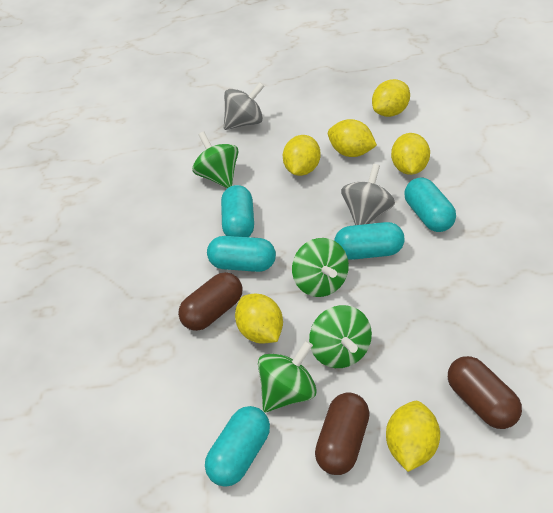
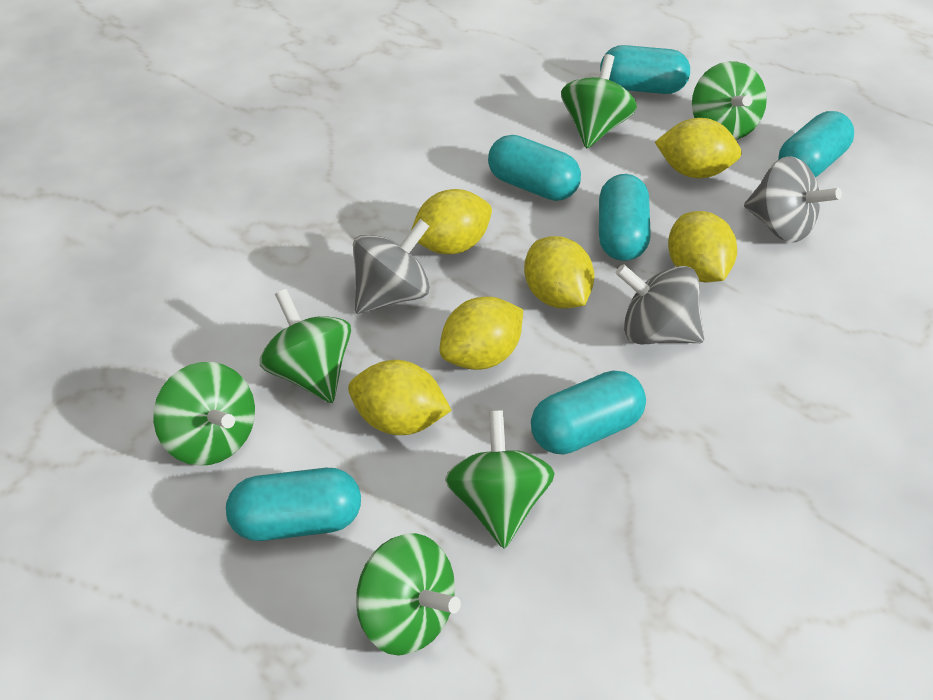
brown capsule: 3 -> 0
green spinning top: 4 -> 6
grey spinning top: 2 -> 3
turquoise capsule: 5 -> 6

